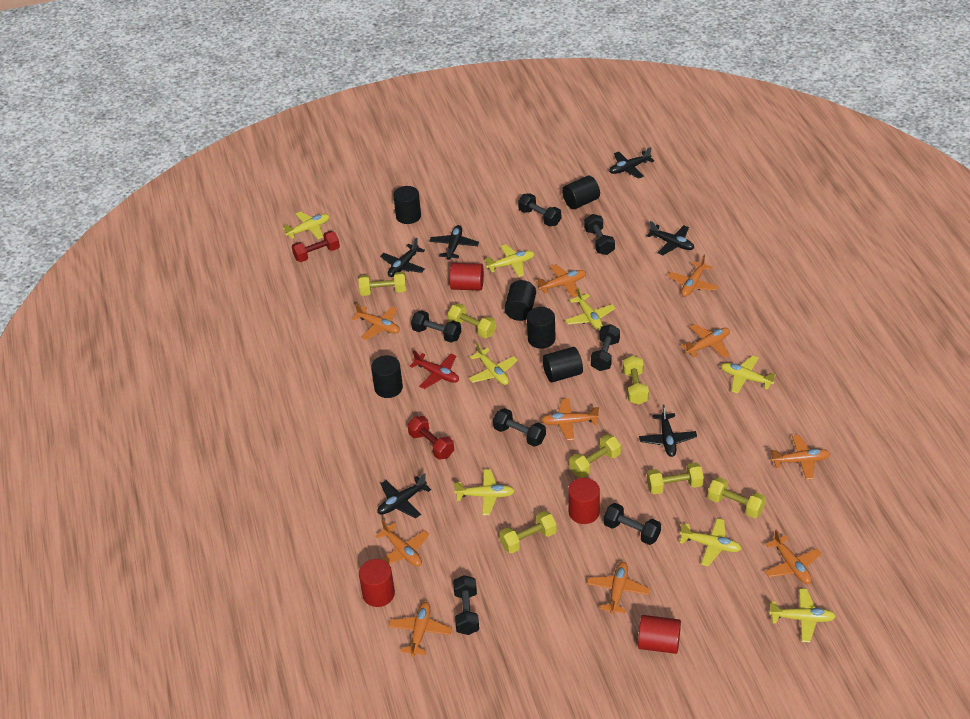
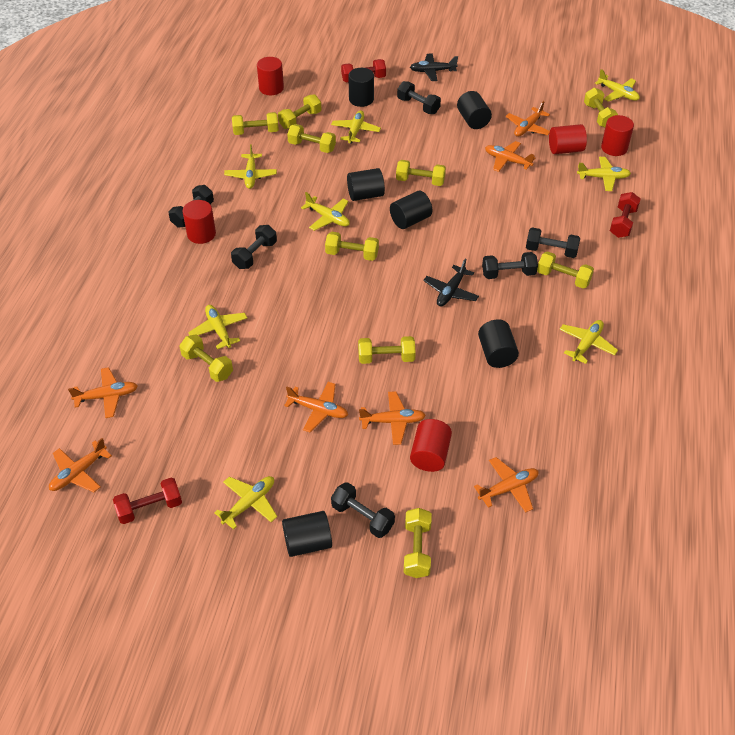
black dumbbell: 7 -> 6
black plane: 6 -> 2
orange plane: 10 -> 7
red cylinder: 4 -> 5
red dumbbell: 2 -> 3
red plane: 1 -> 0
yellow dumbbell: 7 -> 10

